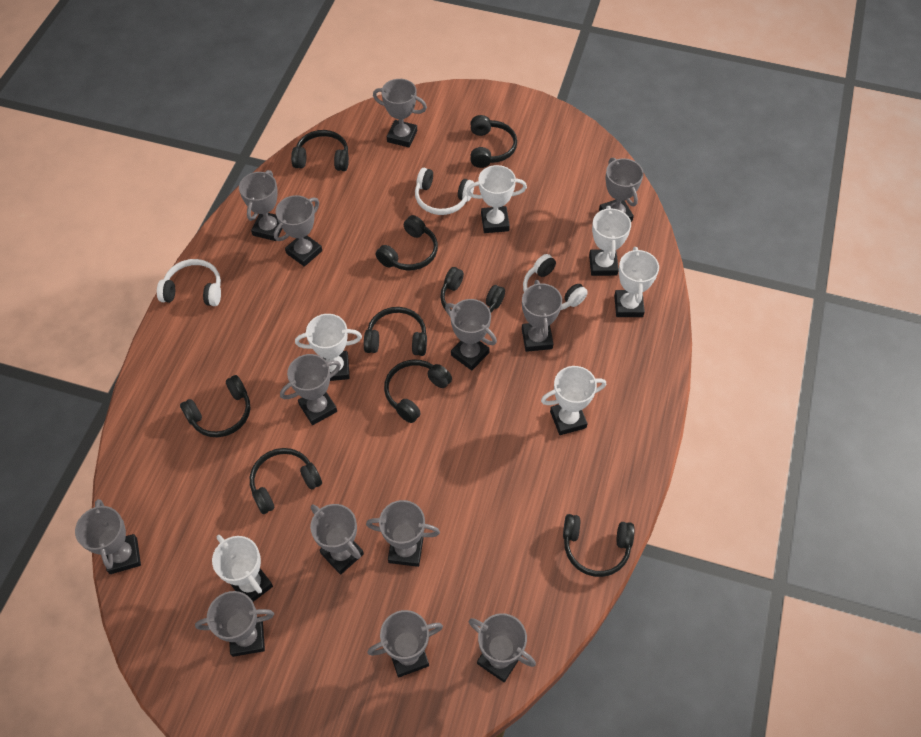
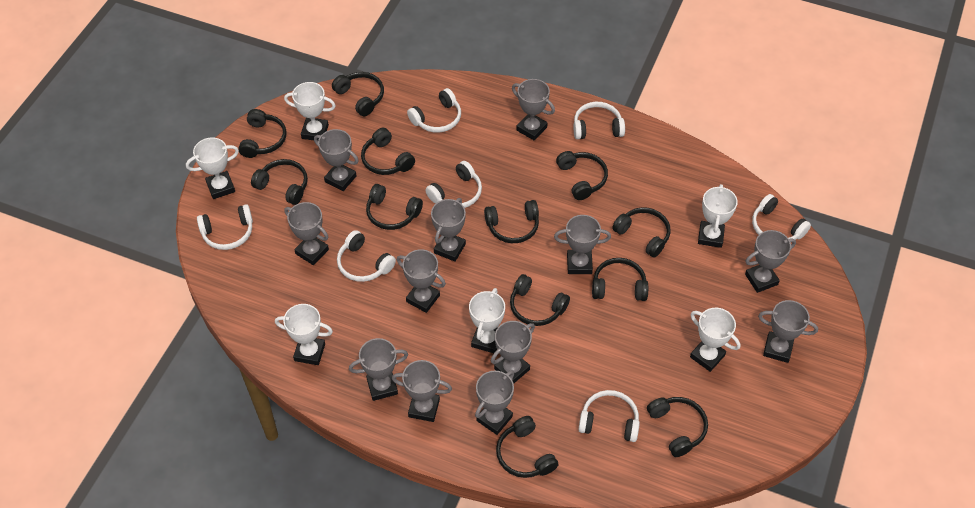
black headphones: 9 -> 12
grey trophy: 13 -> 12
white headphones: 3 -> 7

